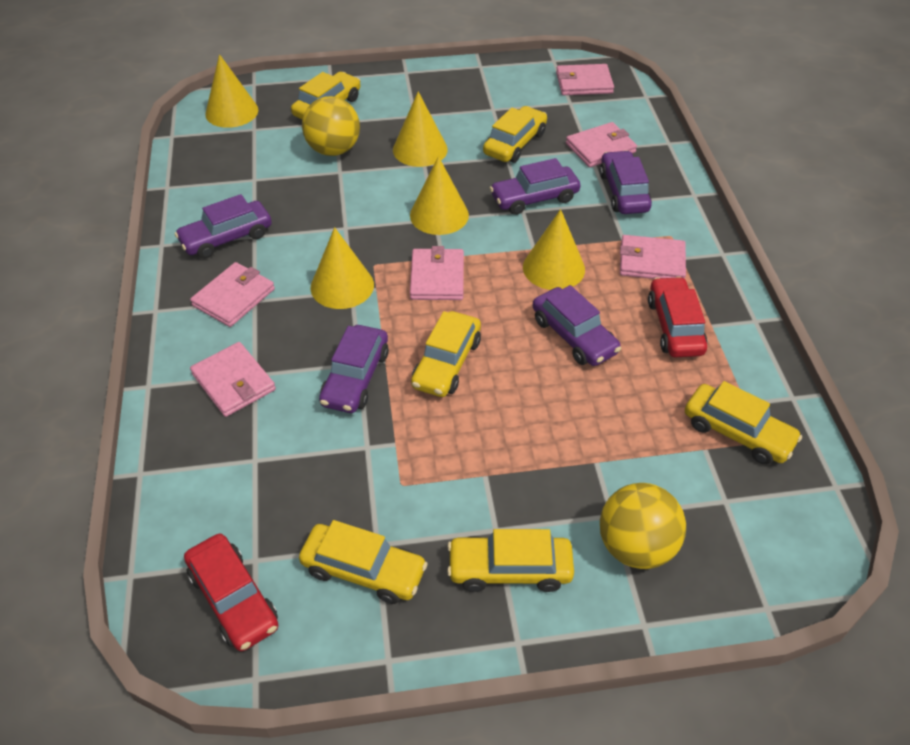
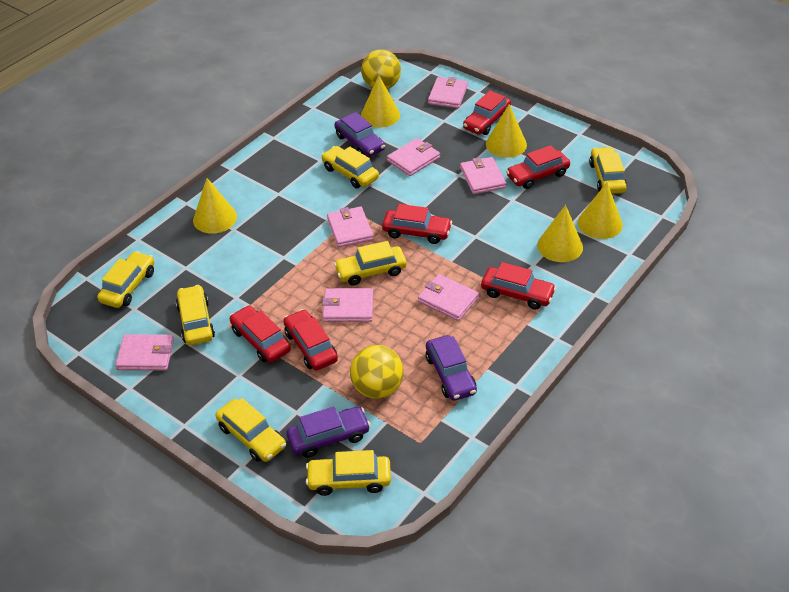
pink wallet: 6 -> 7
purple car: 5 -> 3
red car: 2 -> 6
yellow car: 6 -> 7

